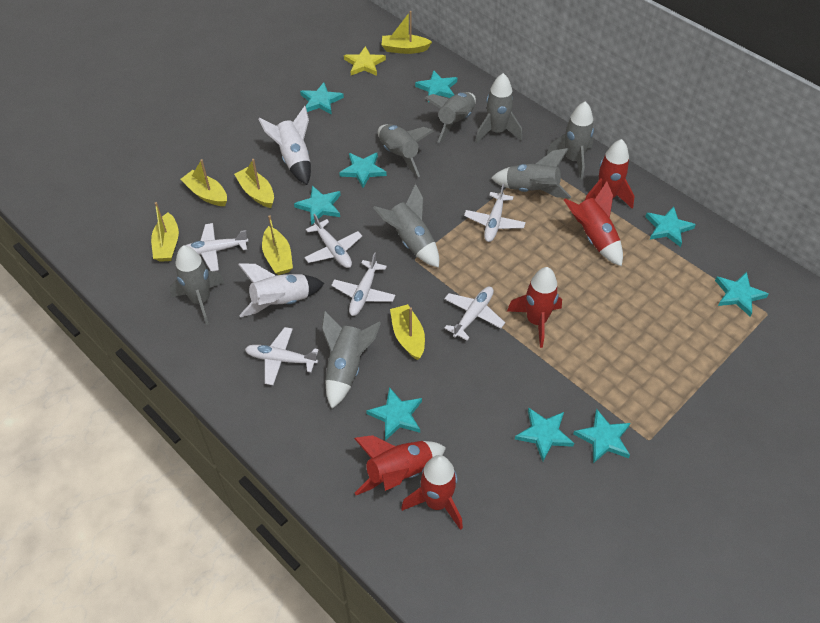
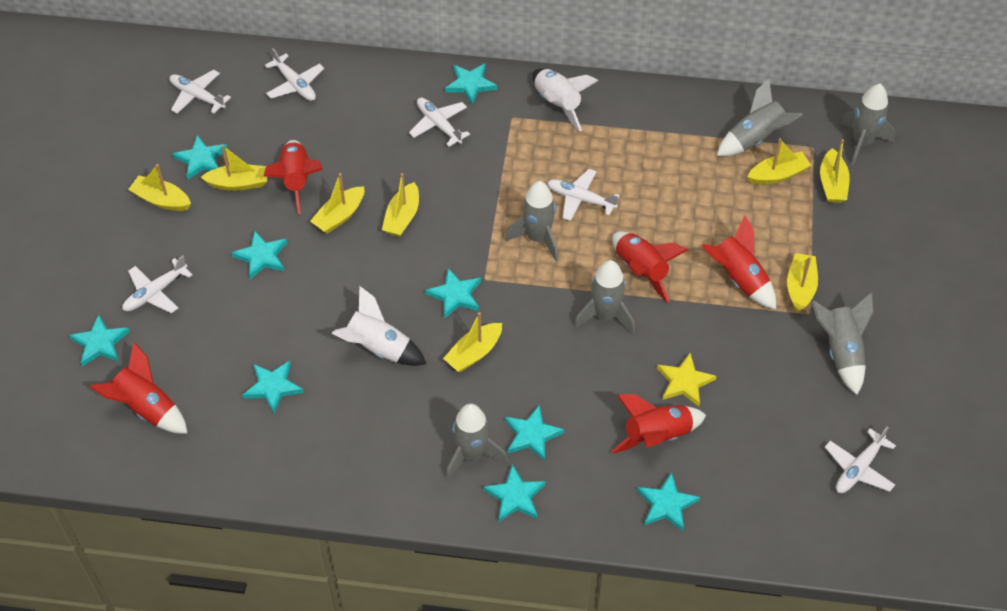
grey rocket: 8 -> 6
yellow boat: 6 -> 8

